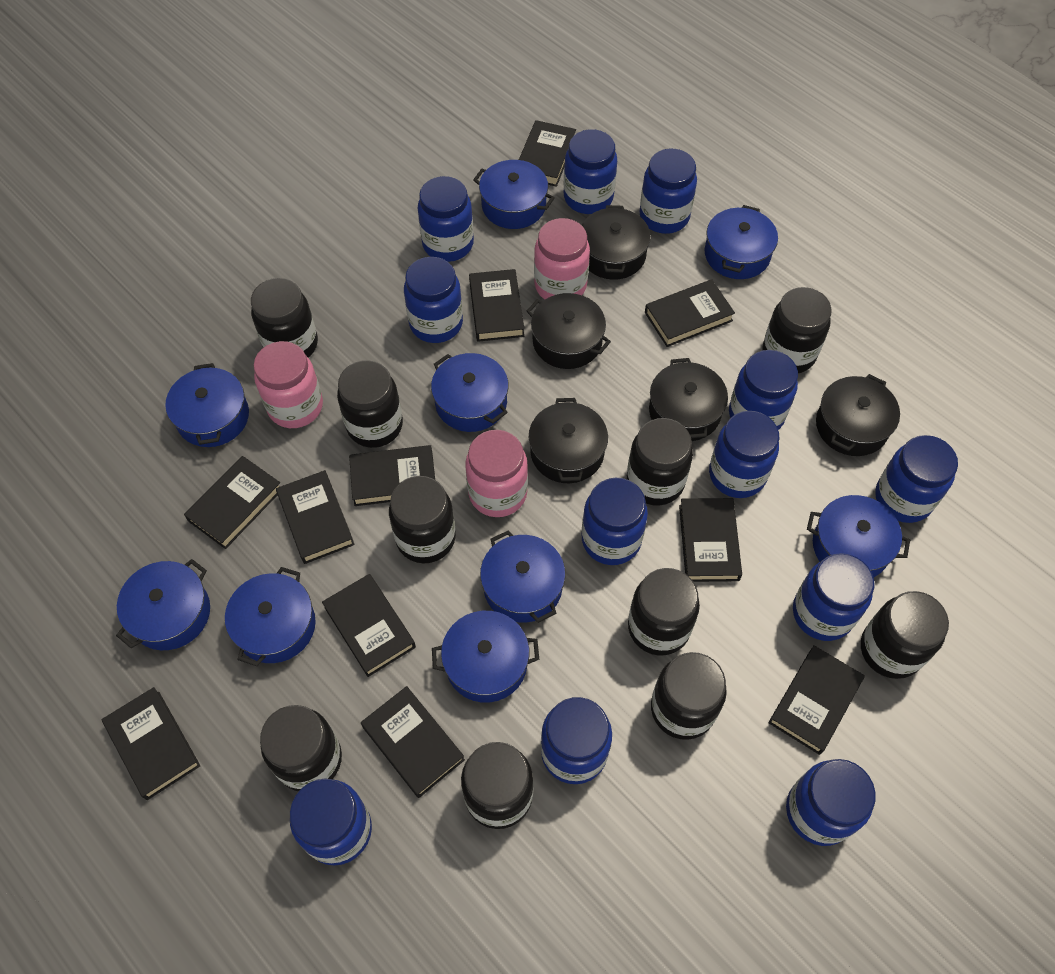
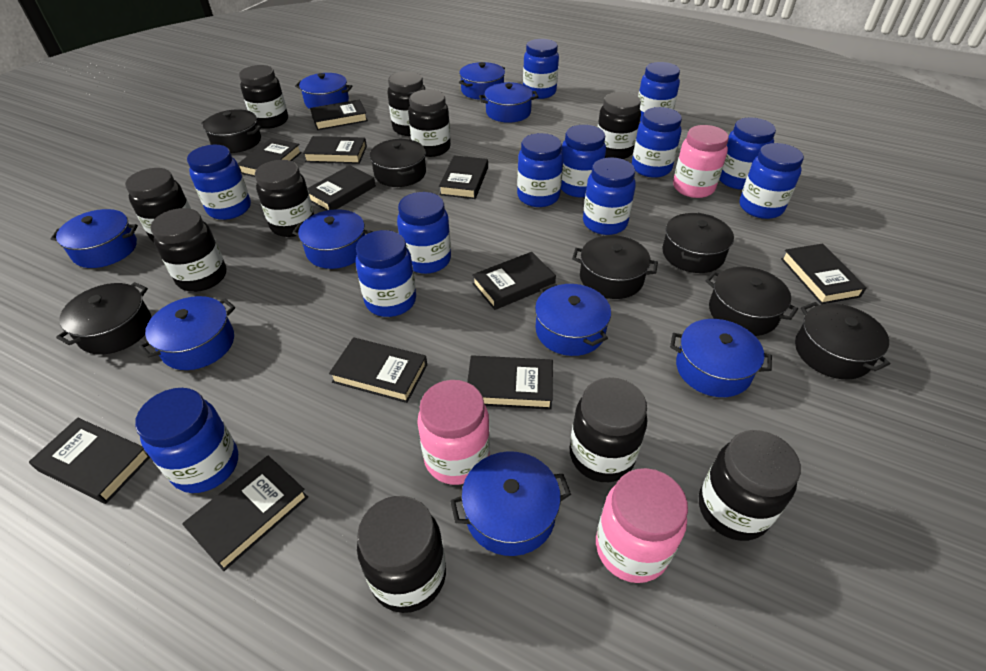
black pot: 5 -> 7

